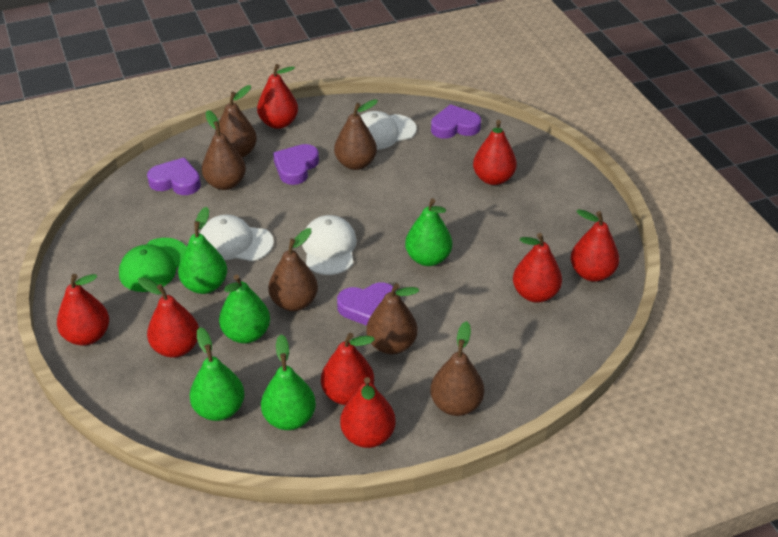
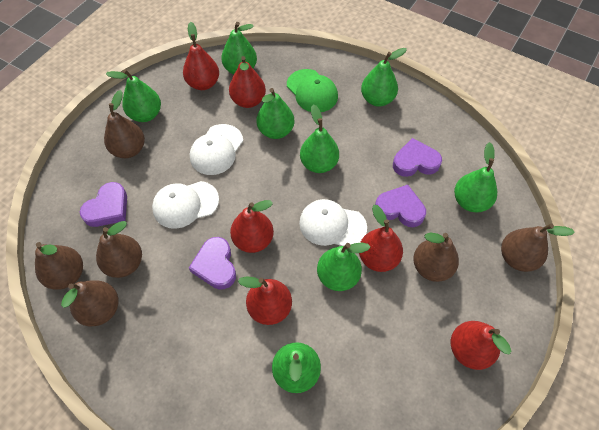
green pear: 5 -> 8
red pear: 8 -> 6

